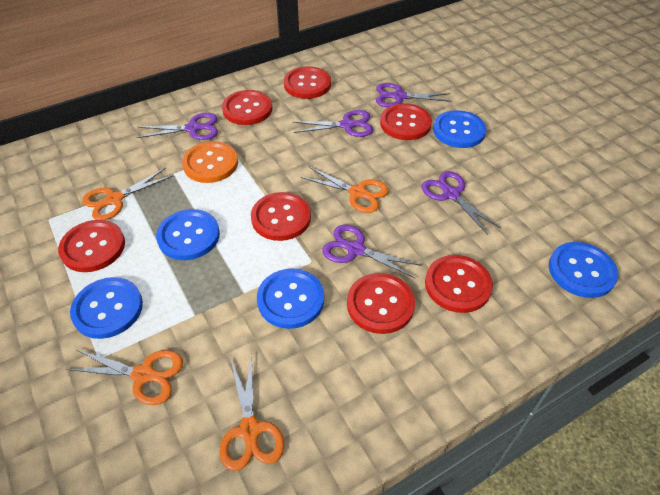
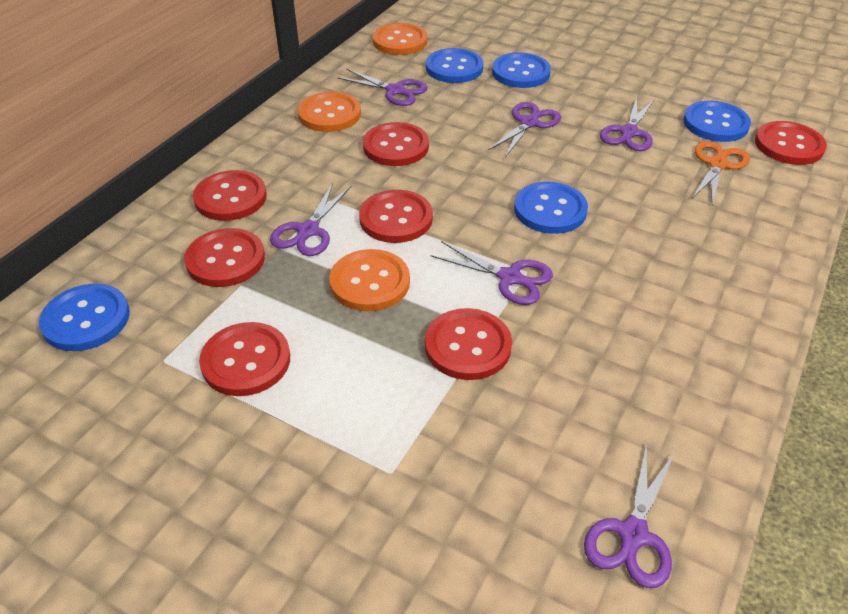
orange button: 1 -> 3
orange scissors: 4 -> 1
purple scissors: 5 -> 6

